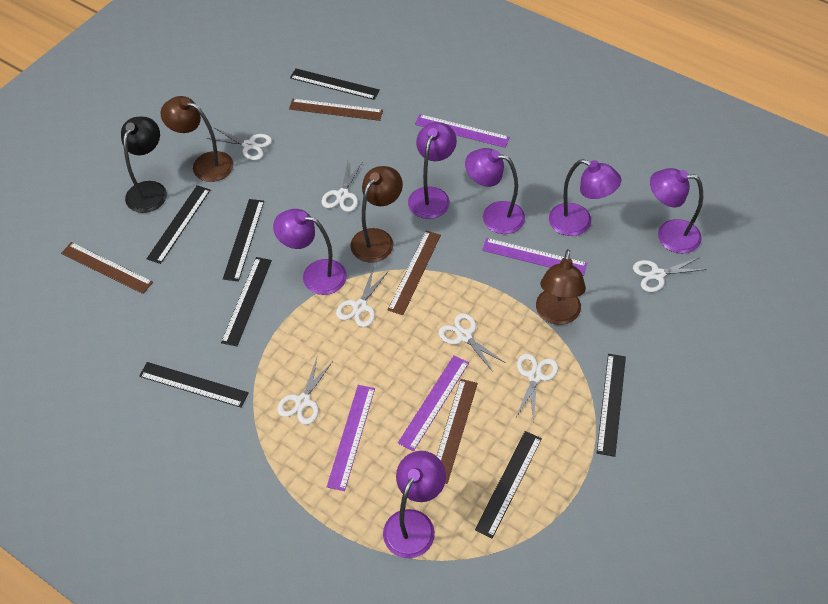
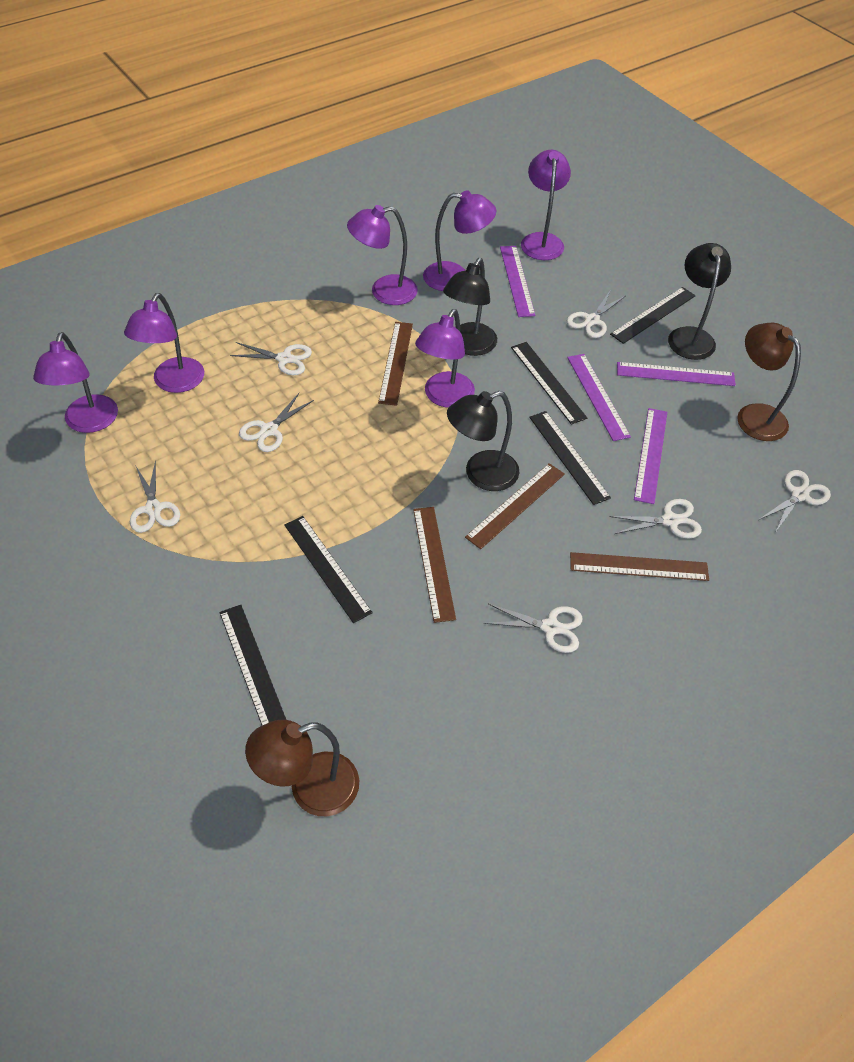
black lamp: 1 -> 3
black ruler: 7 -> 5
brown lamp: 3 -> 2

